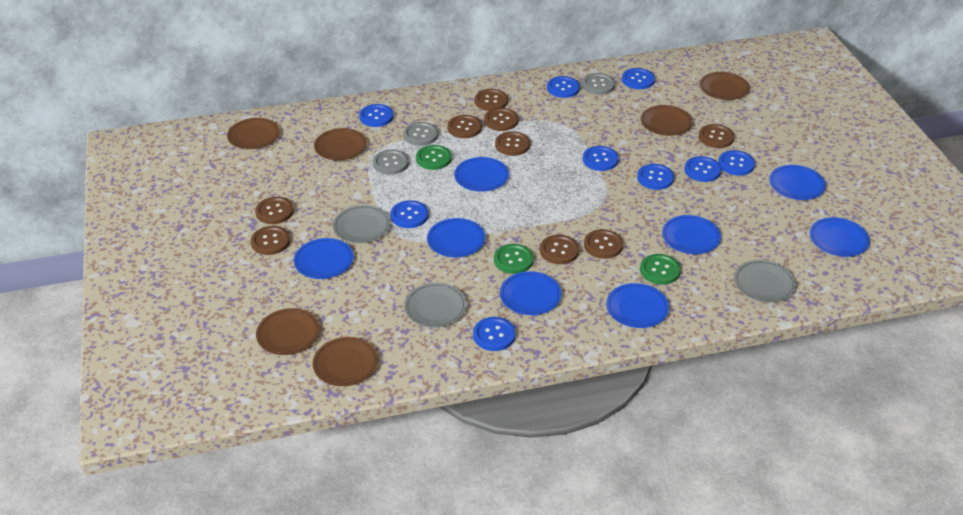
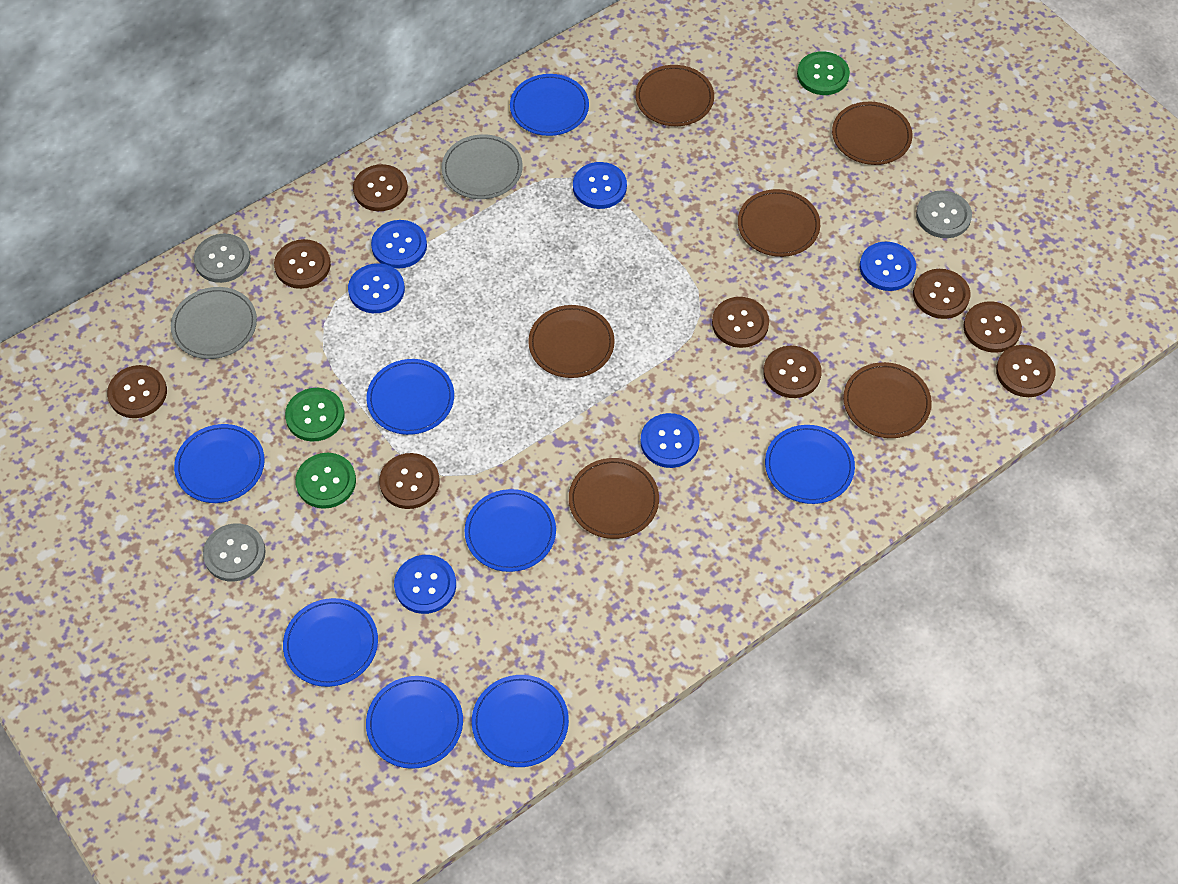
blue button: 9 -> 6
grey plate: 3 -> 2

